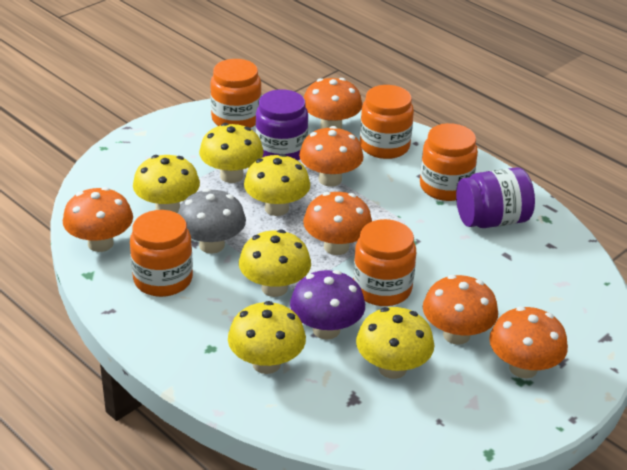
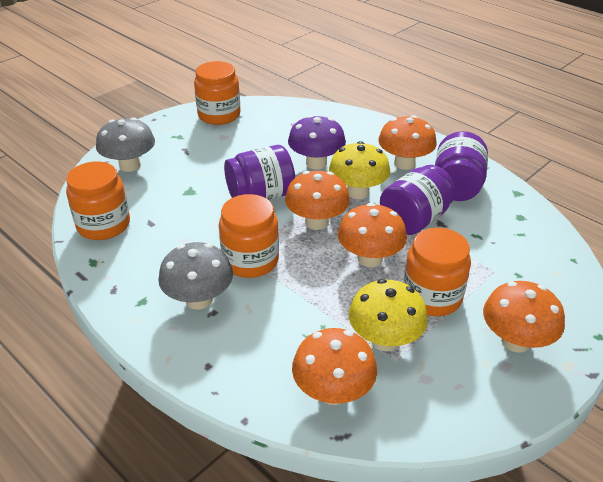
grey mushroom: 1 -> 2
orange jar: 5 -> 4
orange mushroom: 6 -> 5
purple jar: 2 -> 3
yellow mushroom: 6 -> 2

